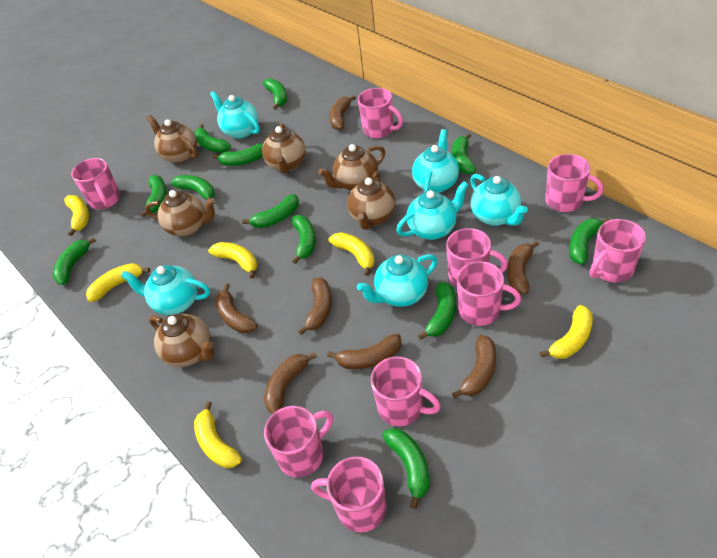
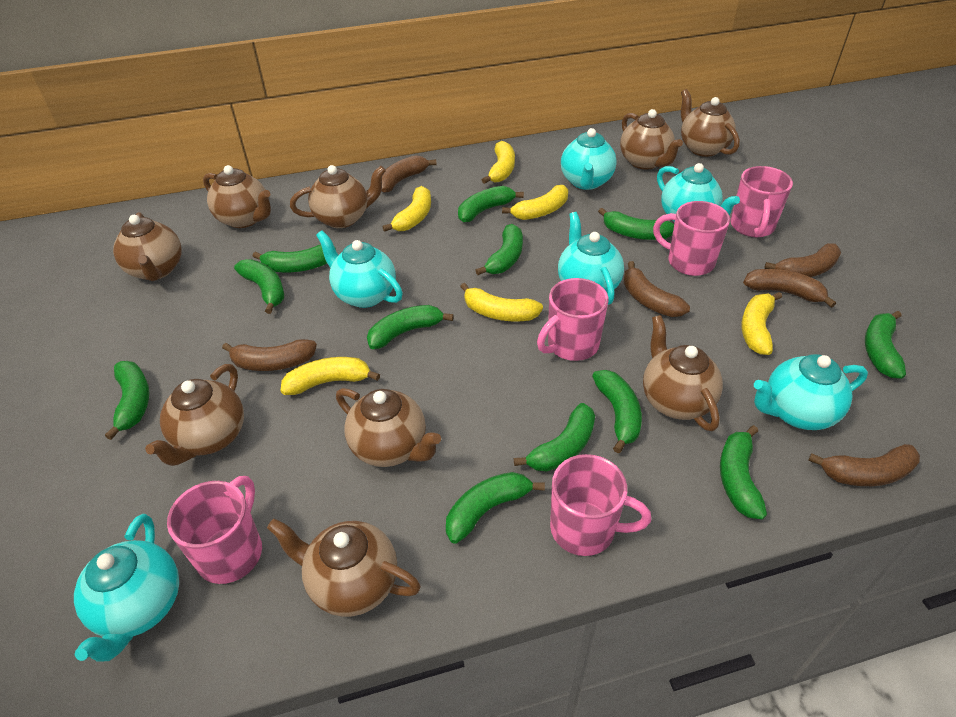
brown banana: 7 -> 6
brown teapot: 6 -> 9
pink mug: 9 -> 5

